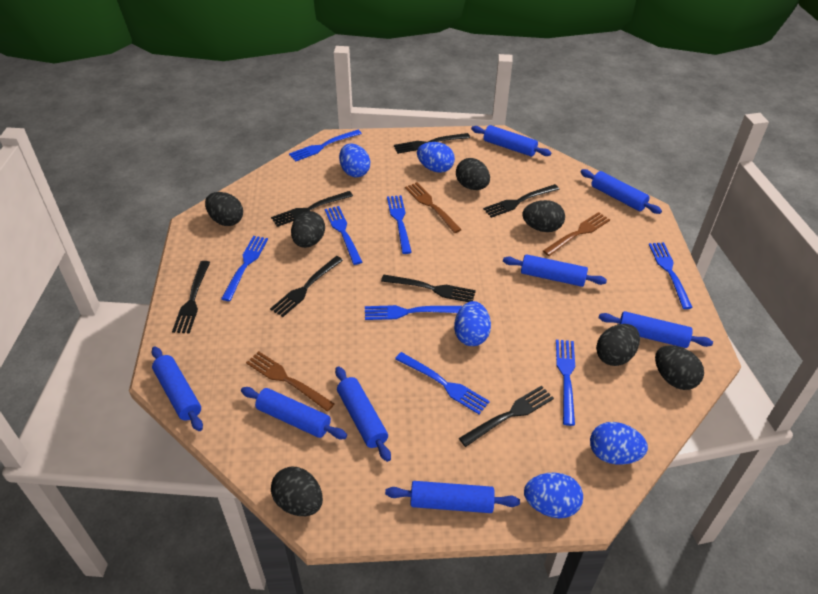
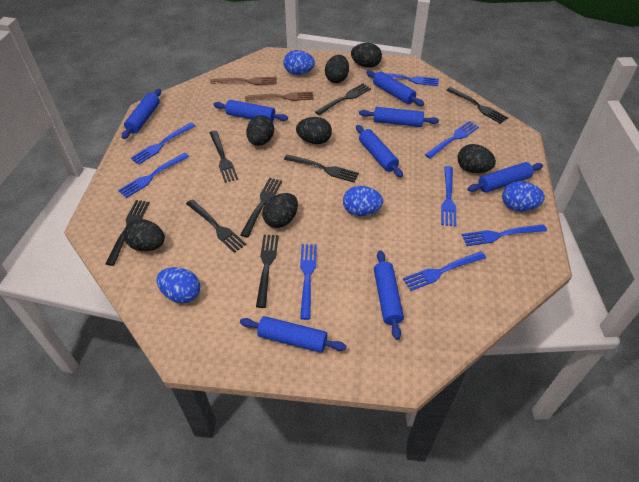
black fork: 7 -> 8
blue egg: 5 -> 4
brown fork: 3 -> 2

